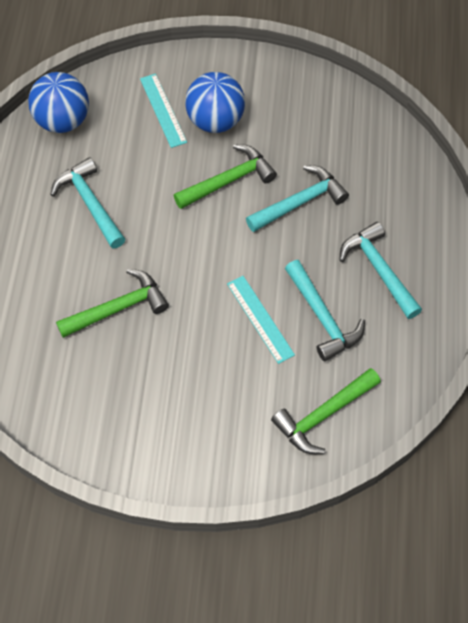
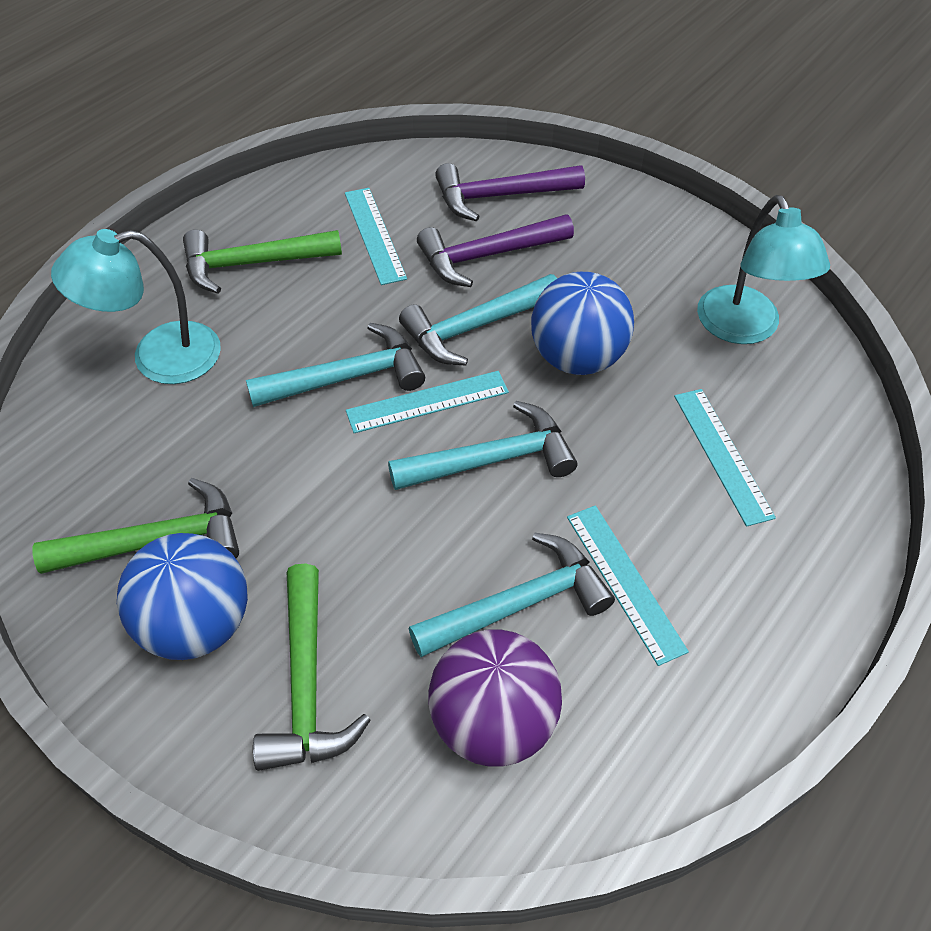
purple ball: 0 -> 1
purple hammer: 0 -> 2
turquoise lamp: 0 -> 2
turquoise ruler: 2 -> 4

